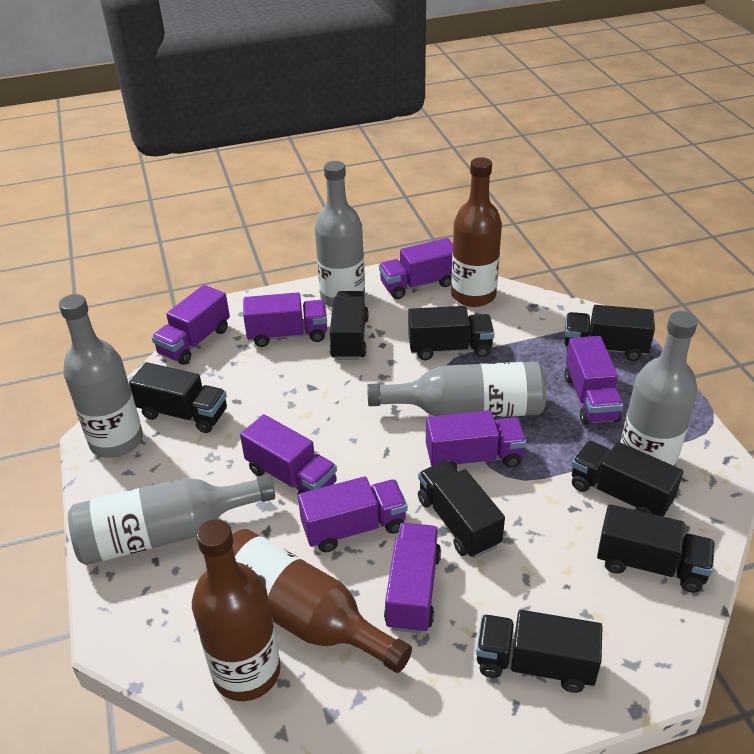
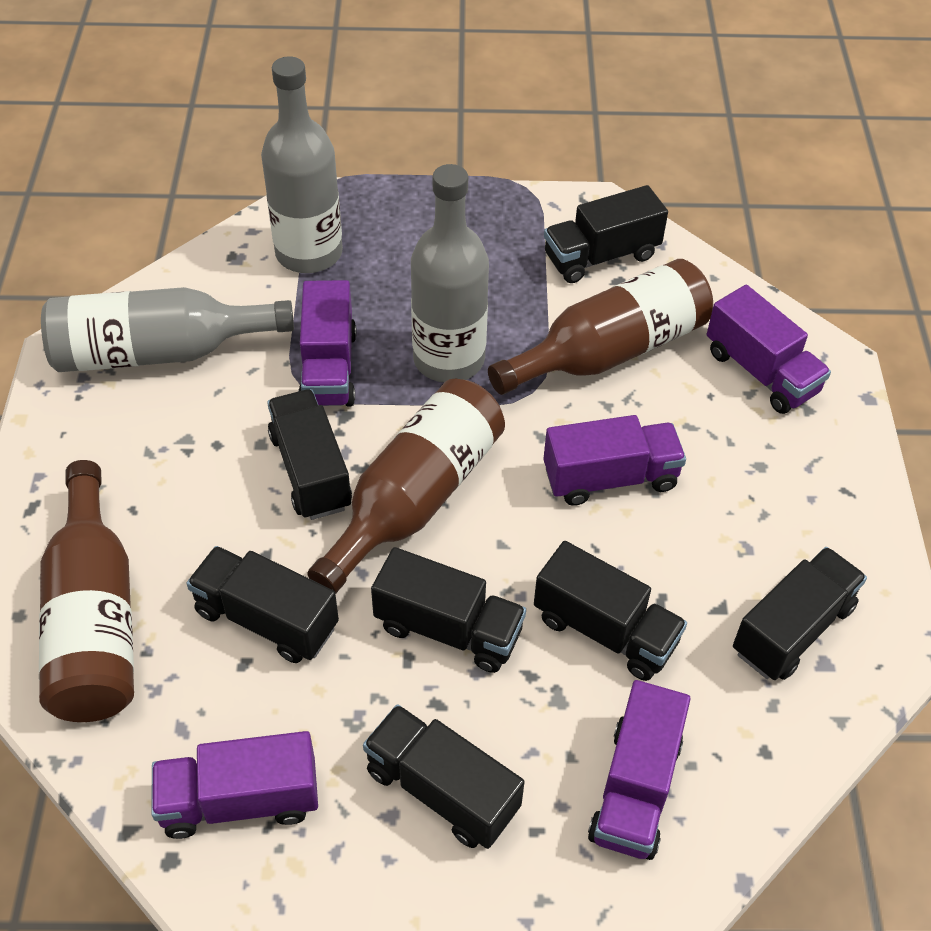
black truck: 8 -> 7
grey bottle: 5 -> 3
purple truck: 8 -> 5

